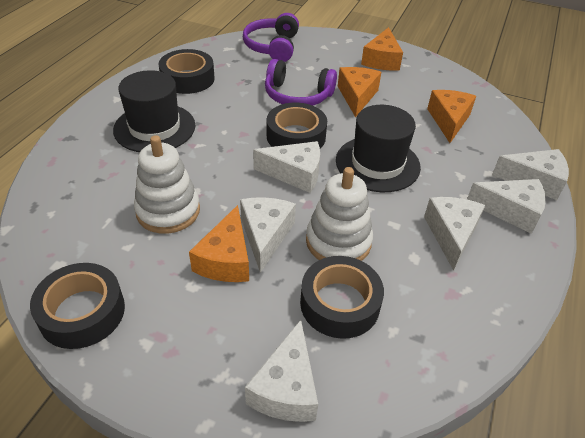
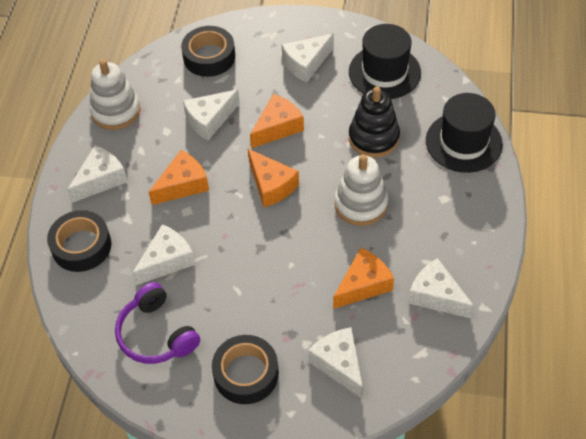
black stacking toy: 0 -> 1
black tape: 4 -> 3
purple headphones: 2 -> 1

